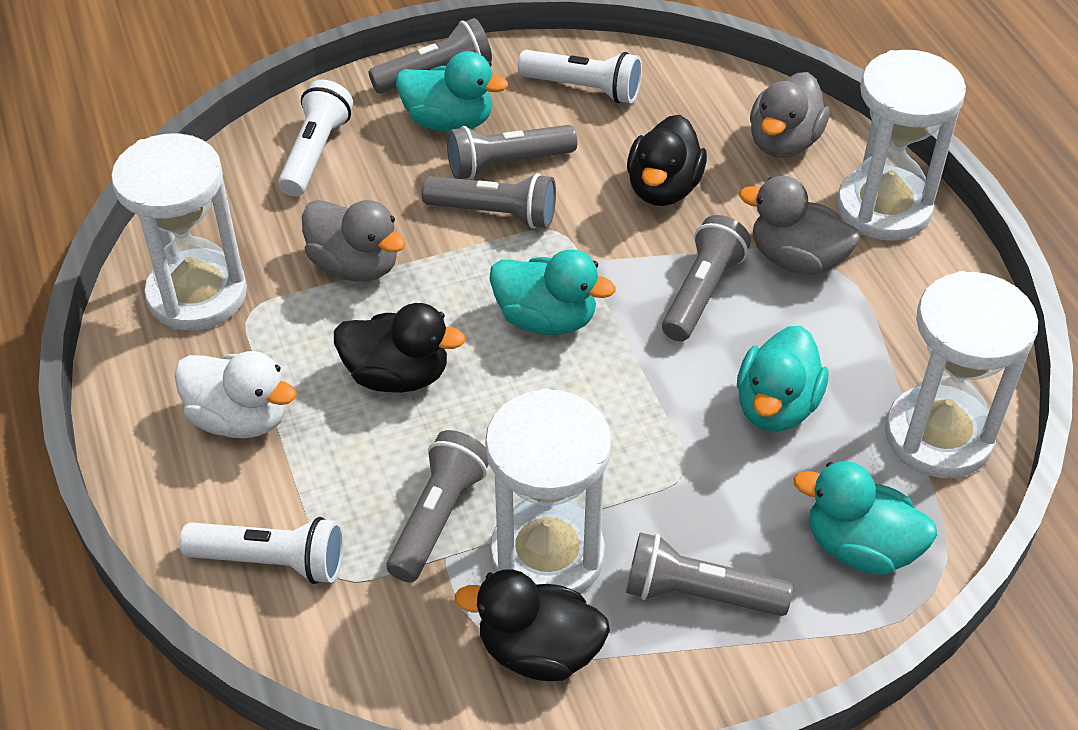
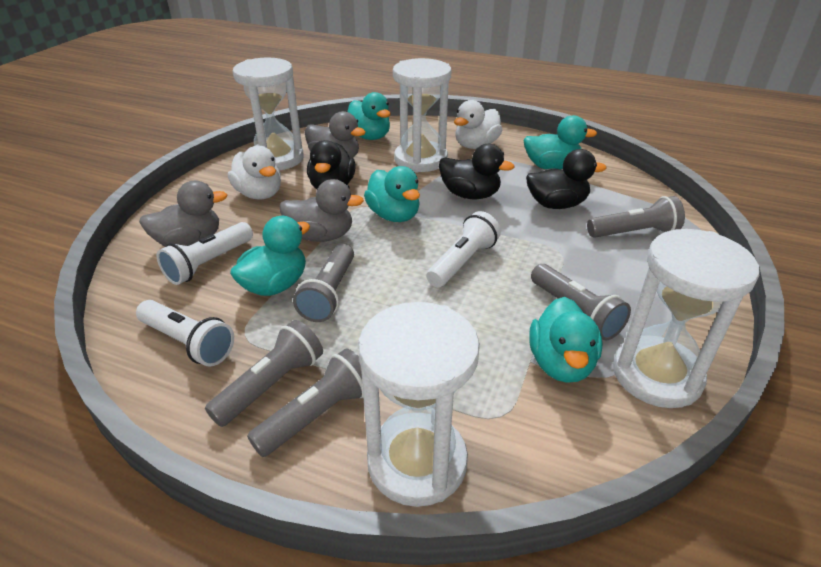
grey flashlight: 6 -> 5
turquoise duck: 4 -> 5
white duck: 1 -> 2

